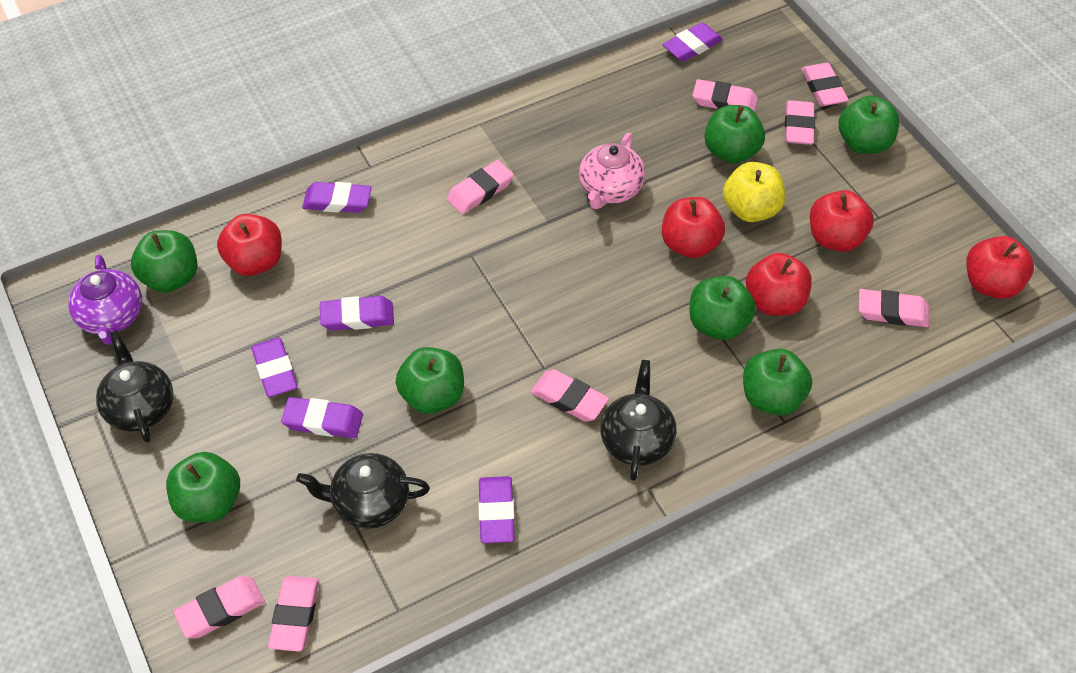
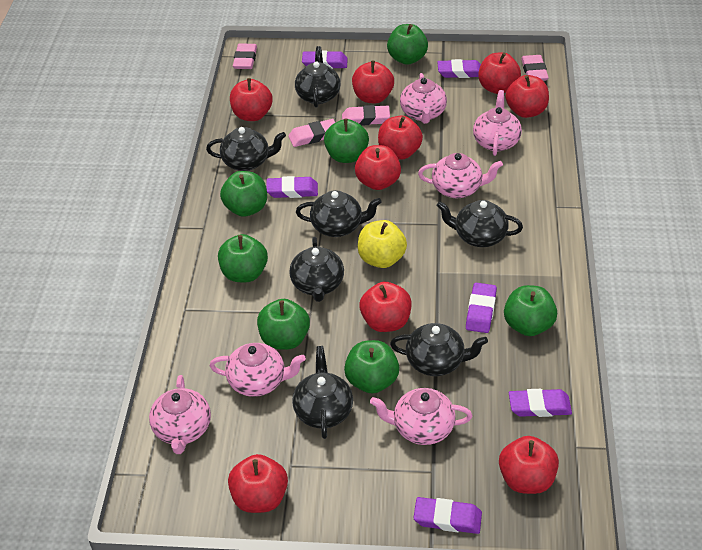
black teapot: 3 -> 7
pink eraser: 8 -> 4
pink teapot: 1 -> 6
purple teapot: 1 -> 0
red apple: 5 -> 9

